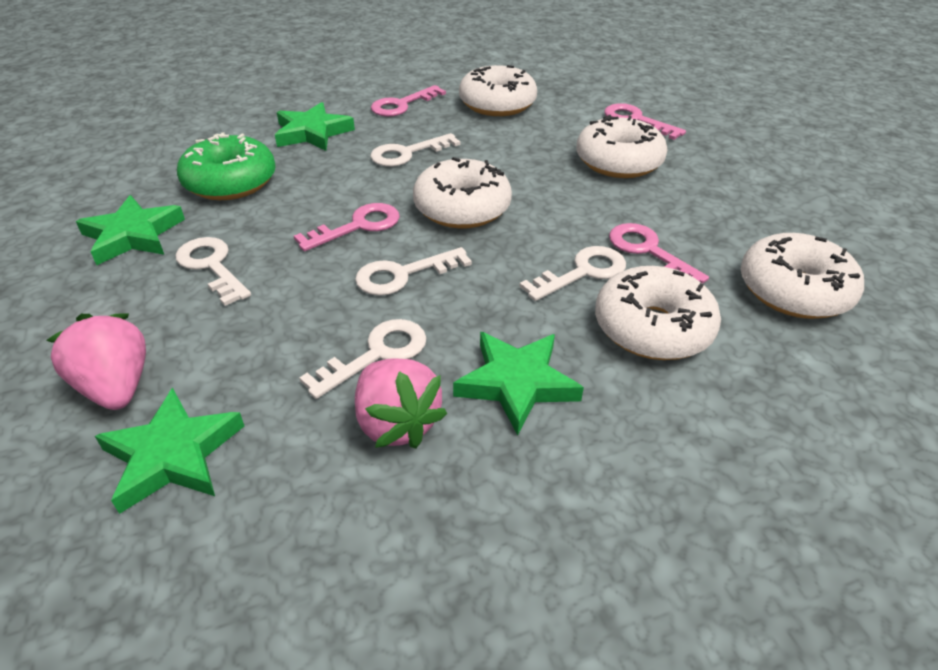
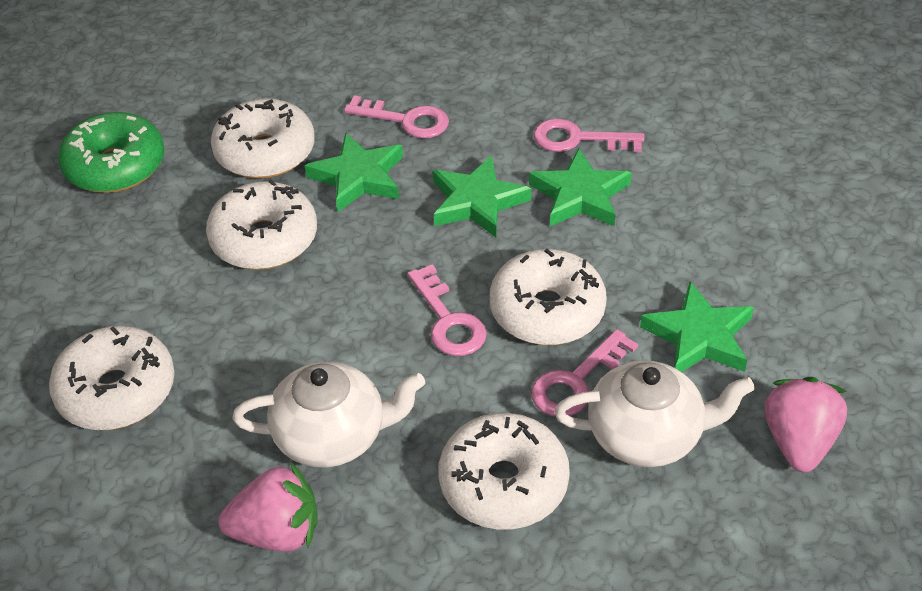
white key: 5 -> 0
white teapot: 0 -> 2

